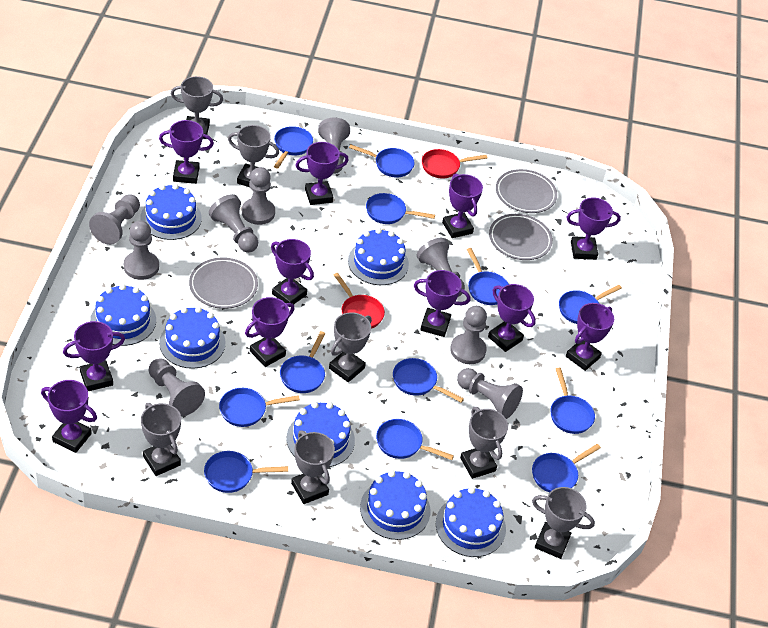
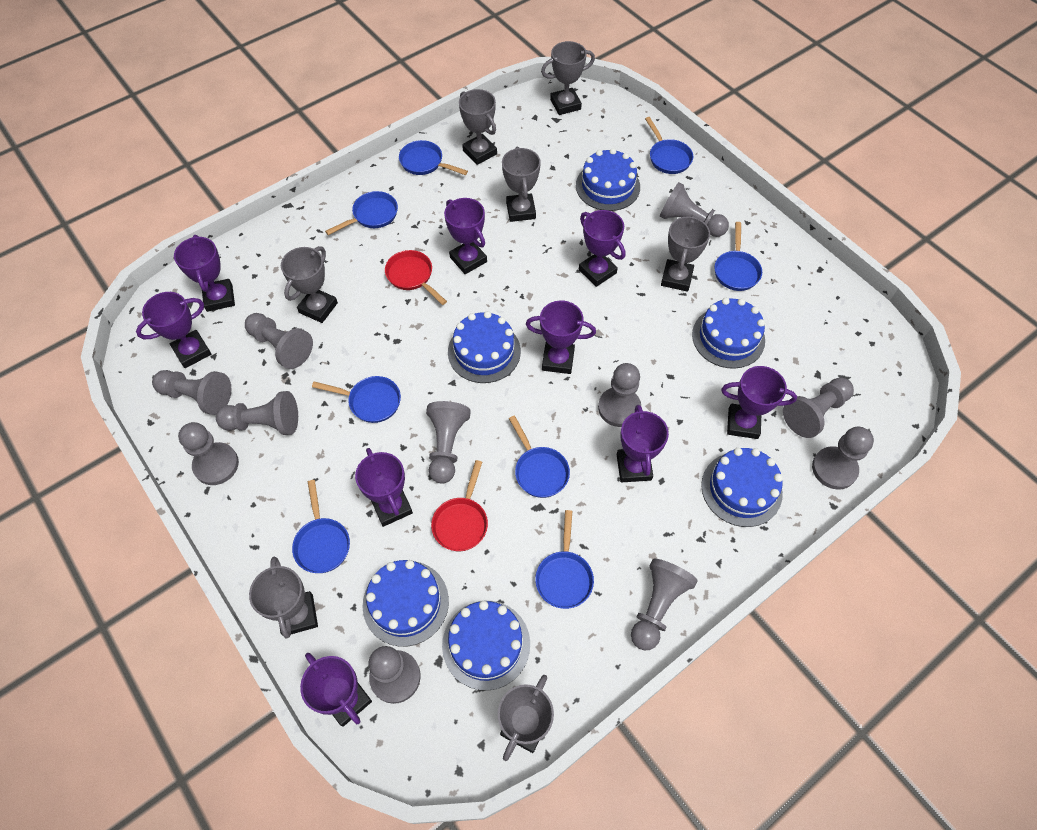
blue cake: 7 -> 6
blue pan: 12 -> 8
grey pawn: 9 -> 11
grey plate: 3 -> 0
purple trophy: 11 -> 9

